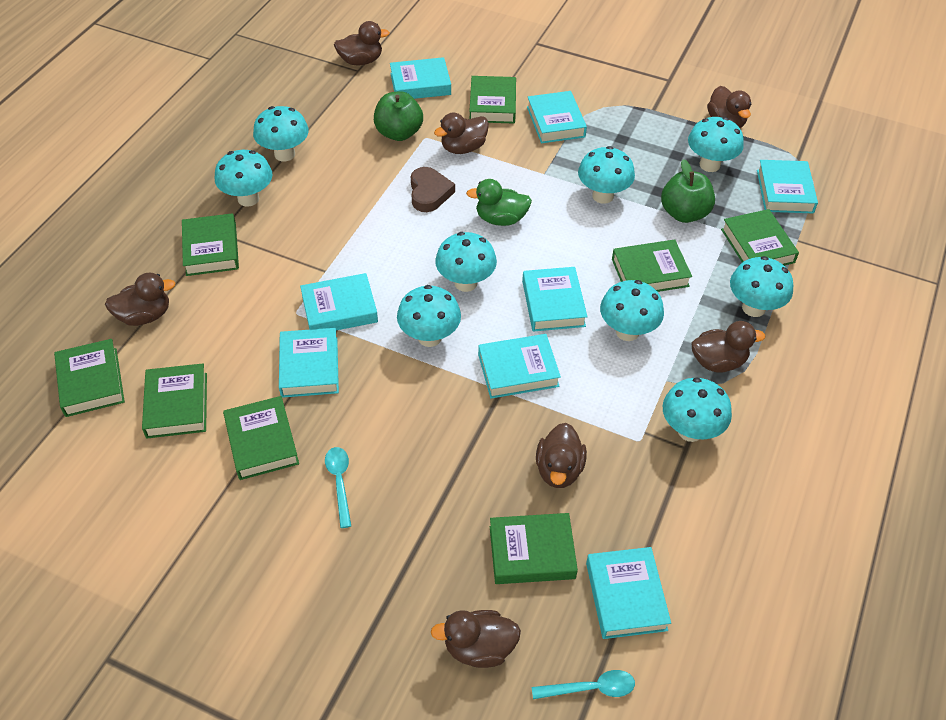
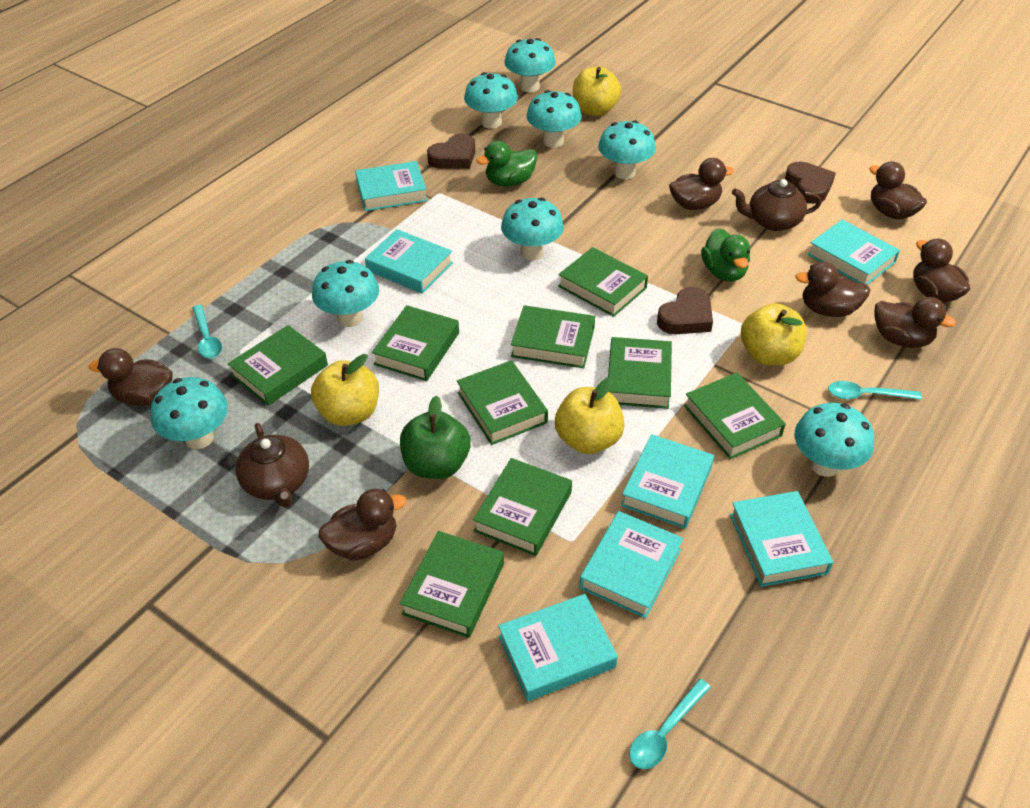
brown heart: 1 -> 3
brown teapot: 0 -> 2
green apple: 2 -> 1
green book: 8 -> 9
green duck: 1 -> 2
turquoise book: 8 -> 7
turquoise mushroom: 9 -> 8
turquoise spoon: 2 -> 3
yellow apple: 0 -> 4

